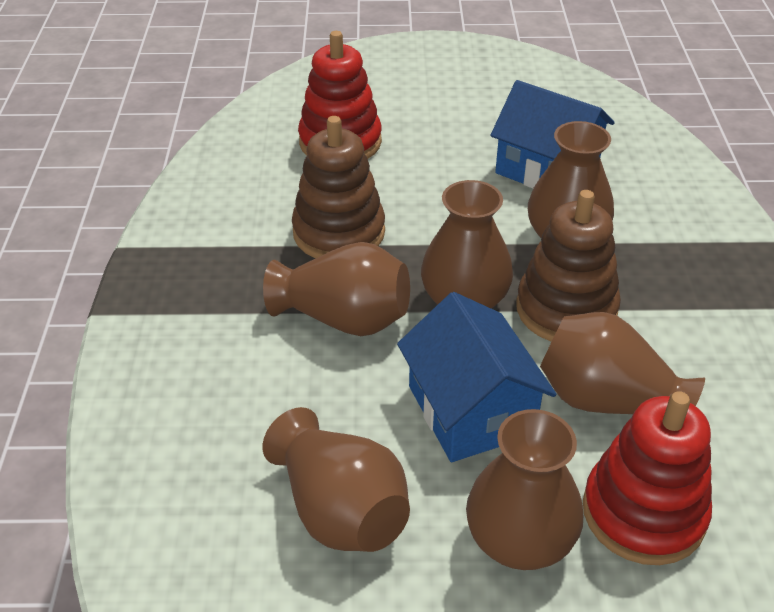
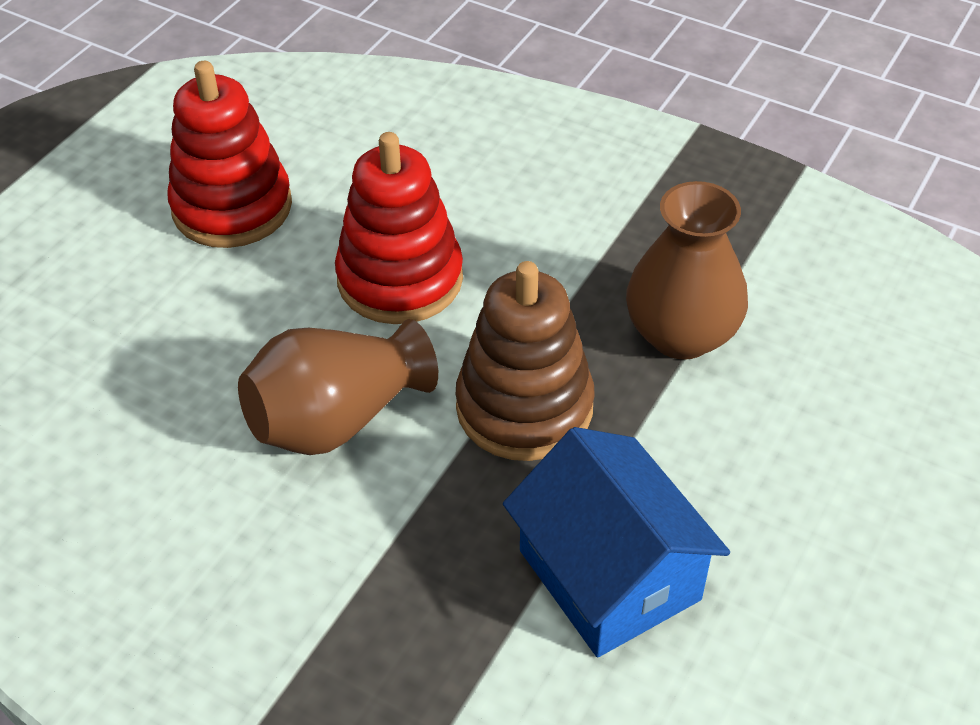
blue house: 2 -> 1
brown stacking toy: 2 -> 1
brown vase: 6 -> 2

